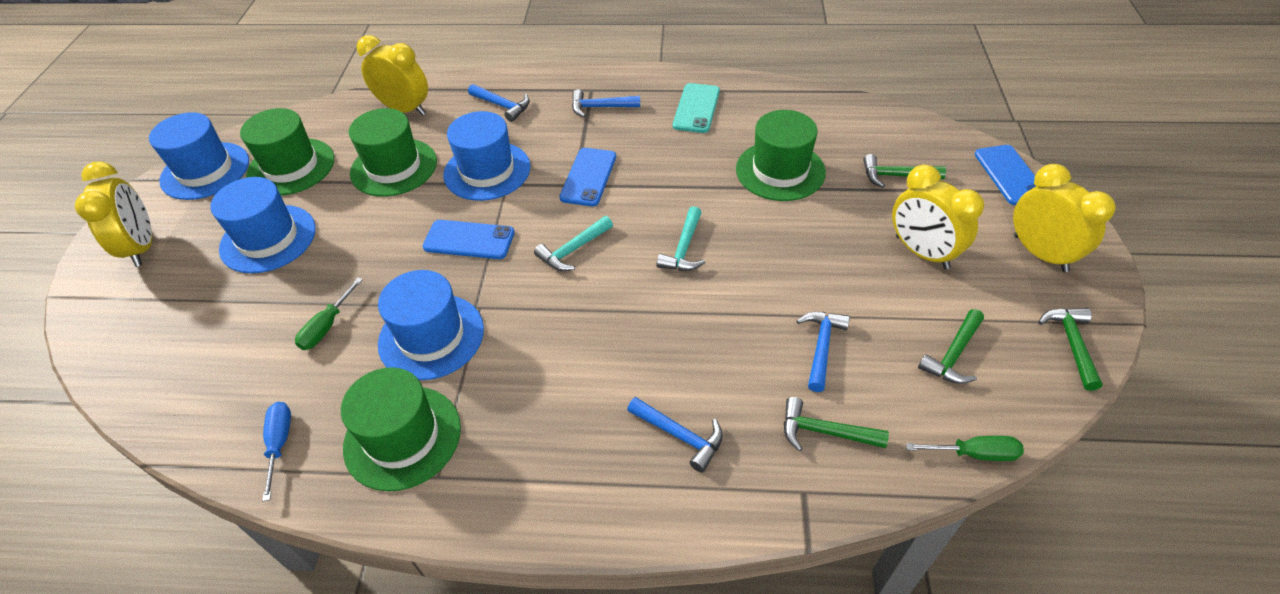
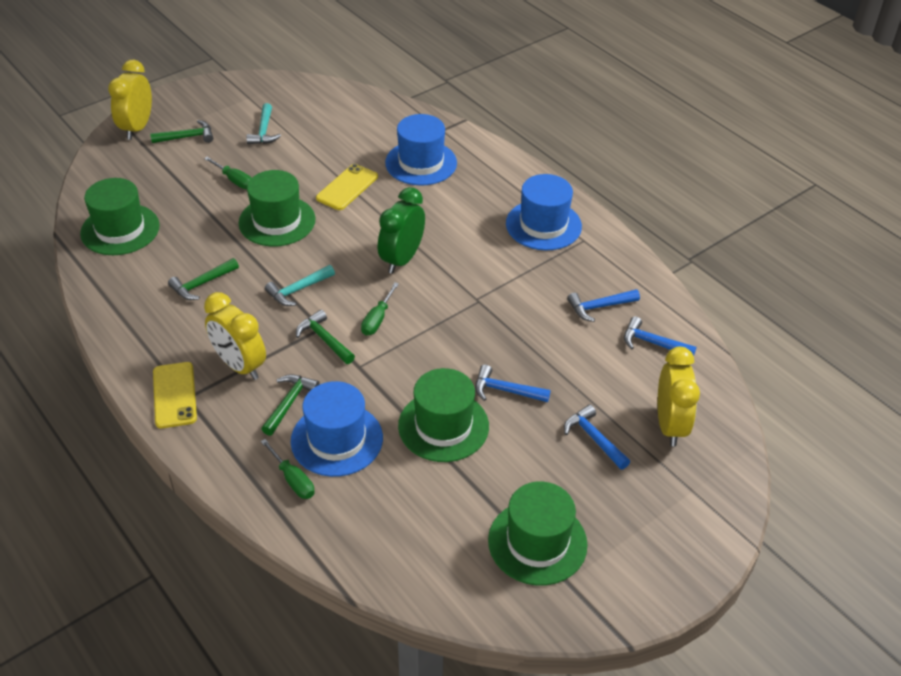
blue hat: 4 -> 3
blue phone: 3 -> 0
blue screwdriver: 1 -> 0
green clock: 0 -> 1
green screwdriver: 2 -> 3
turquoise phone: 1 -> 0
yellow clock: 4 -> 3
yellow phone: 0 -> 2

